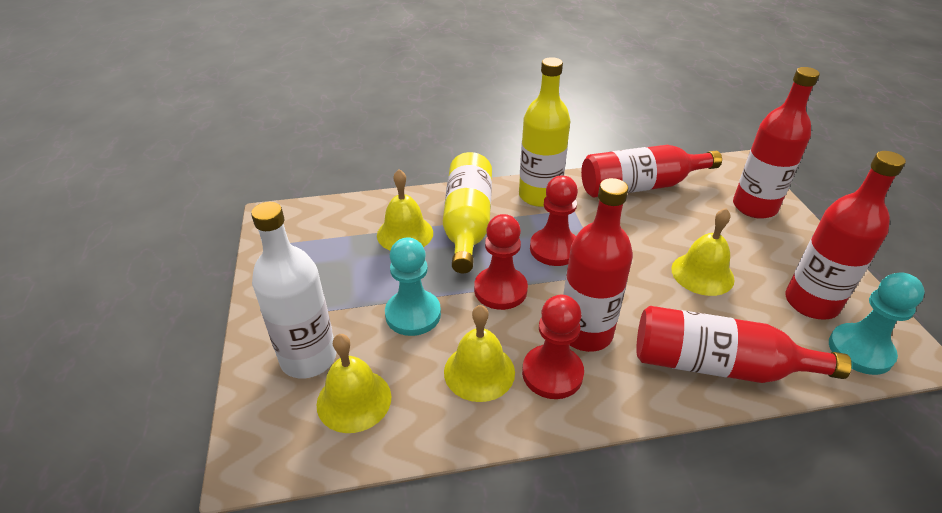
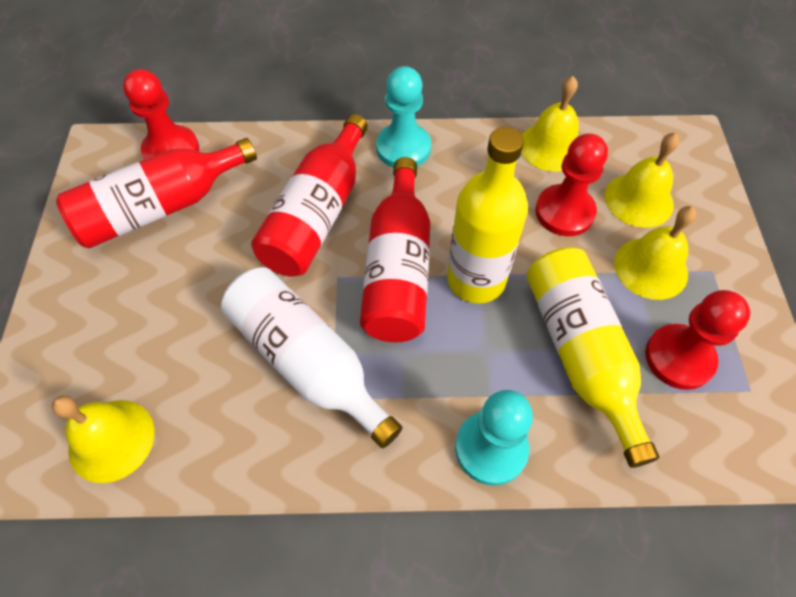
red bottle: 5 -> 3

